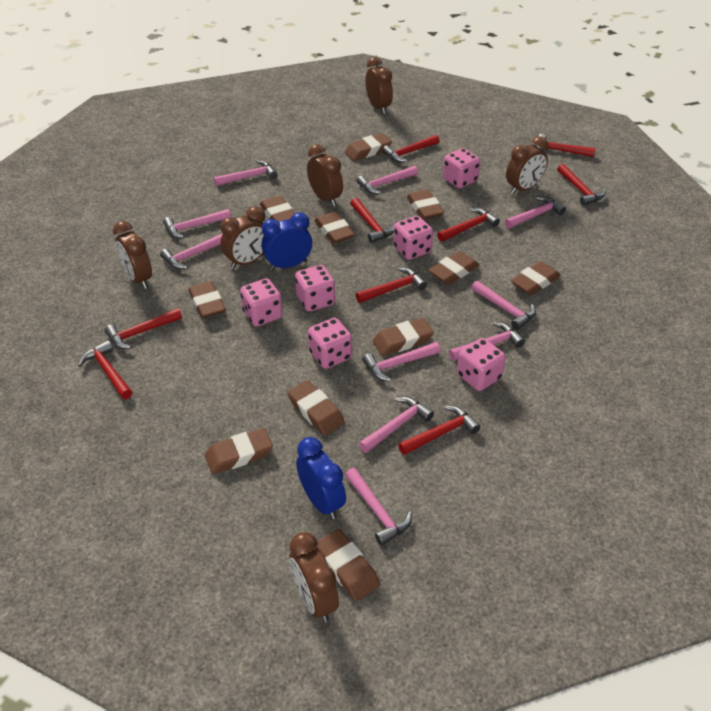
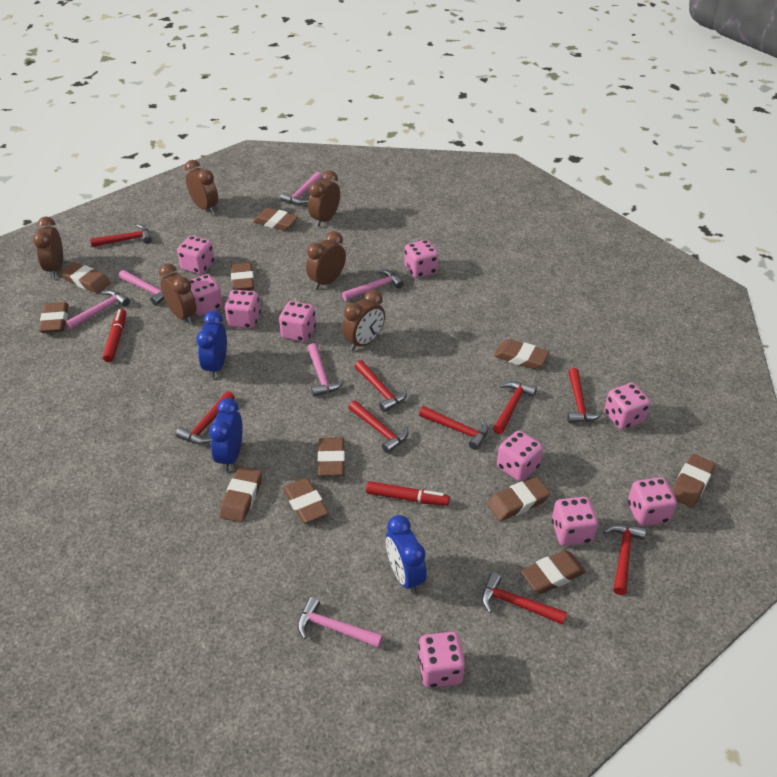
blue clock: 2 -> 3
pink dice: 6 -> 10
pink hammer: 10 -> 6
red marker: 0 -> 2

